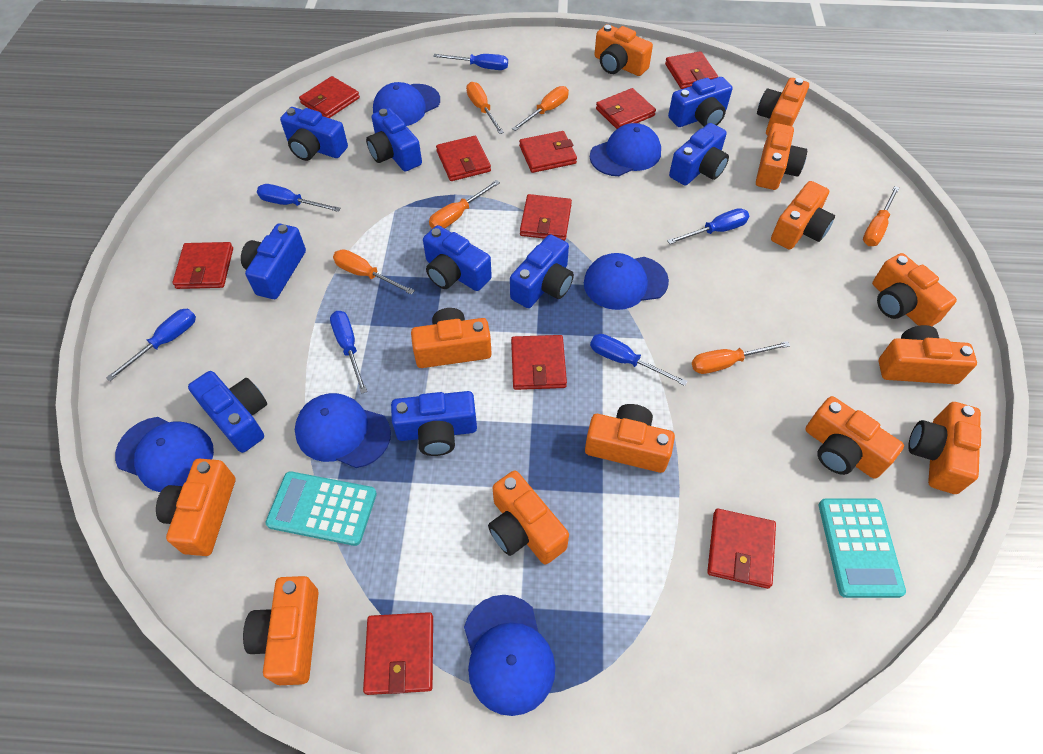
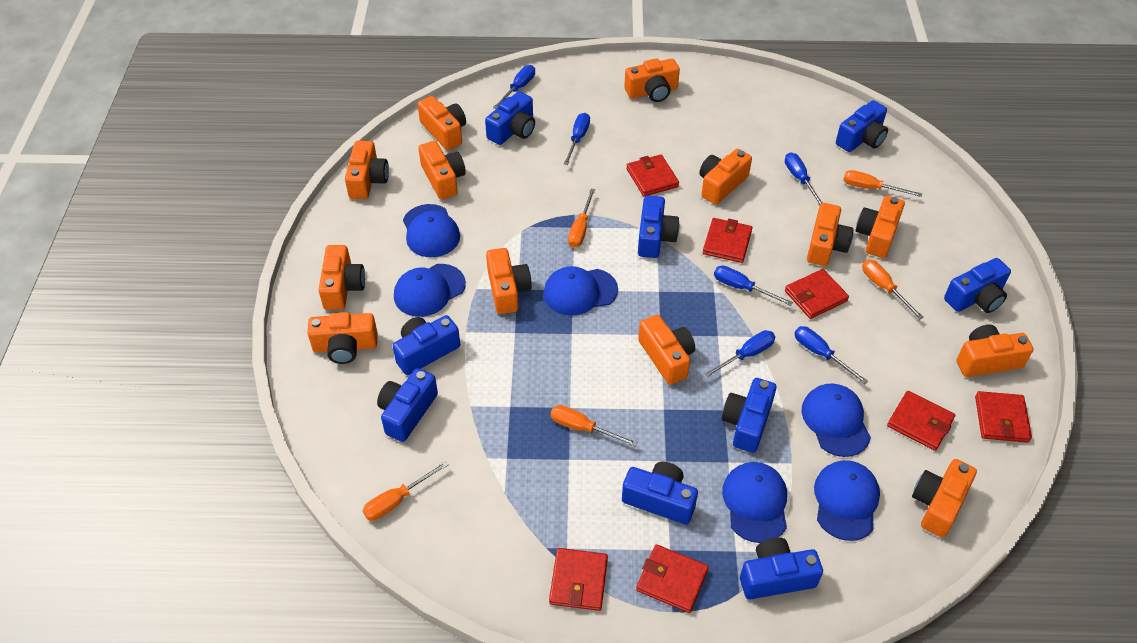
orange screwdriver: 6 -> 5
red wallet: 10 -> 7
turquoise calculator: 2 -> 0

